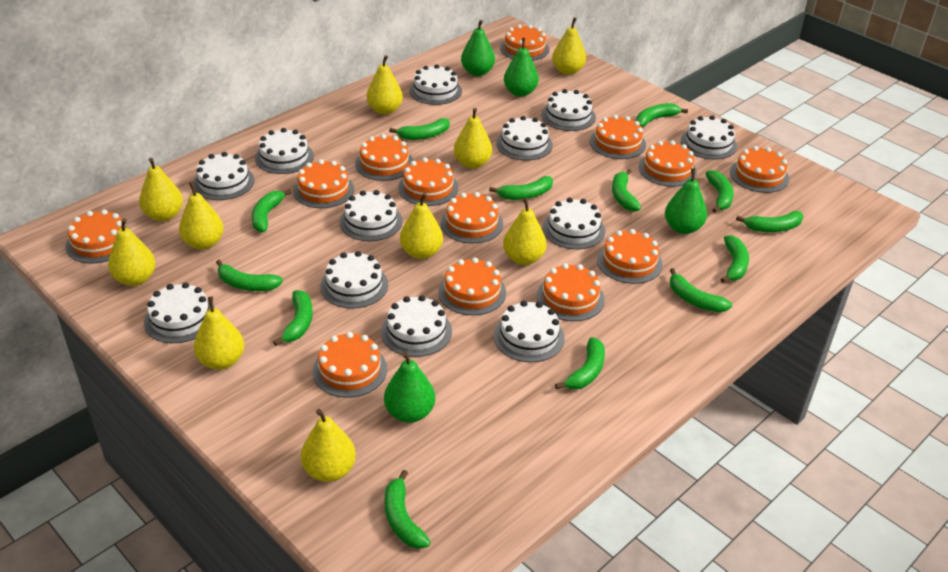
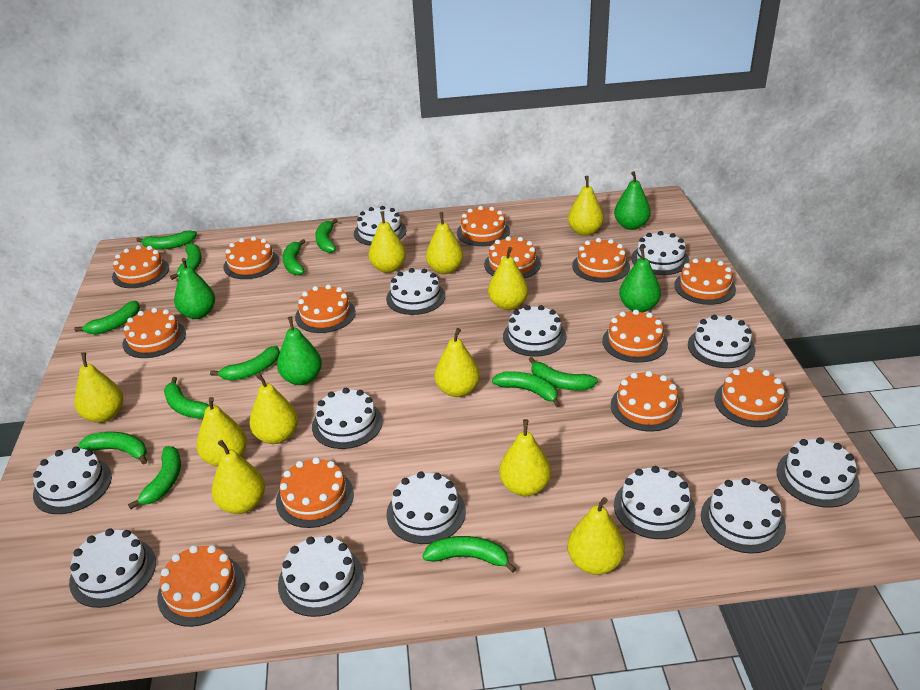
green banana: 13 -> 12
white cake: 12 -> 13
yellow pear: 10 -> 11

